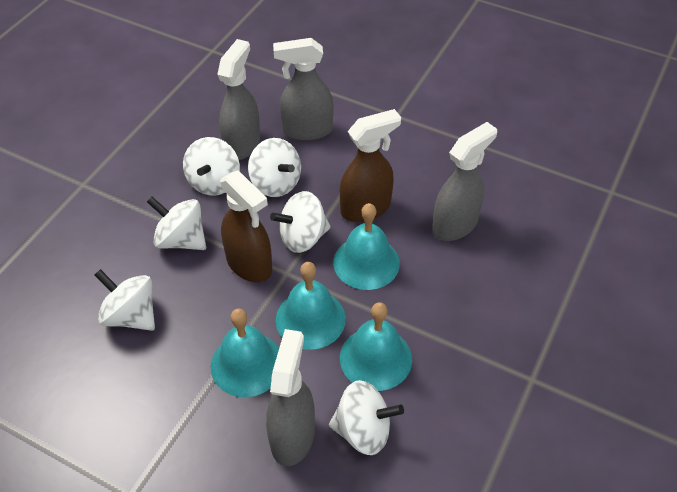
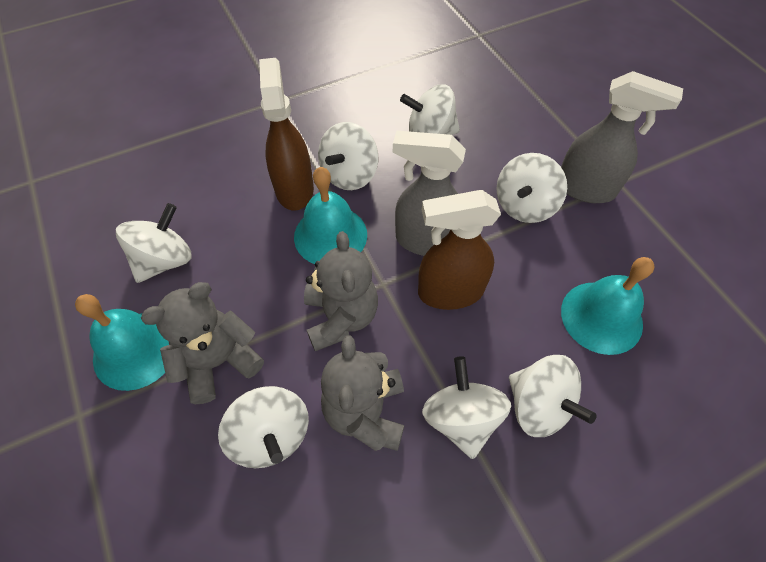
grey spray bottle: 4 -> 2
grey teddy bear: 0 -> 3
turquoise bell: 4 -> 3
white spinning top: 6 -> 7

